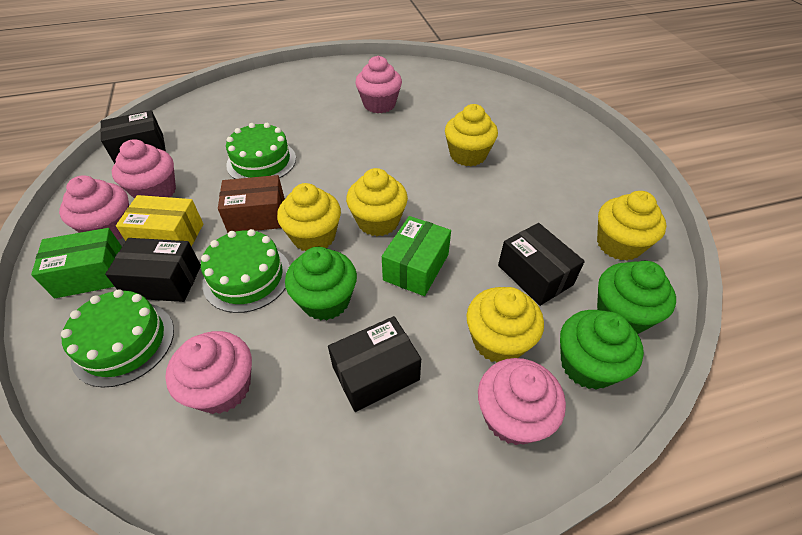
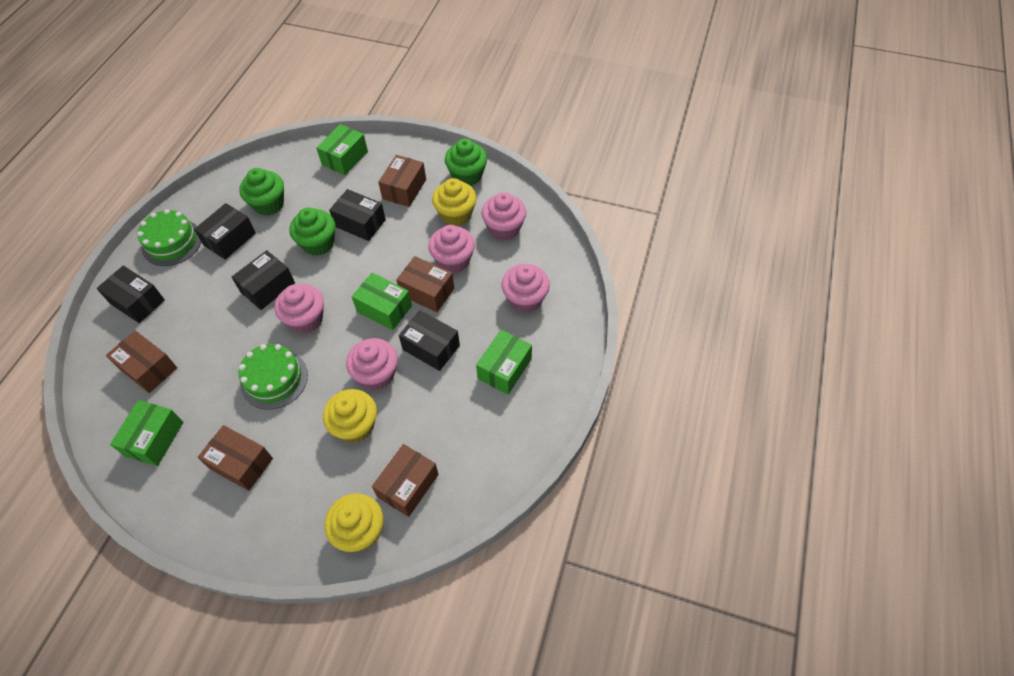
black box: 4 -> 5
brown box: 1 -> 5
green box: 2 -> 4
green cake: 3 -> 2
yellow box: 1 -> 0
yellow cupcake: 5 -> 3

